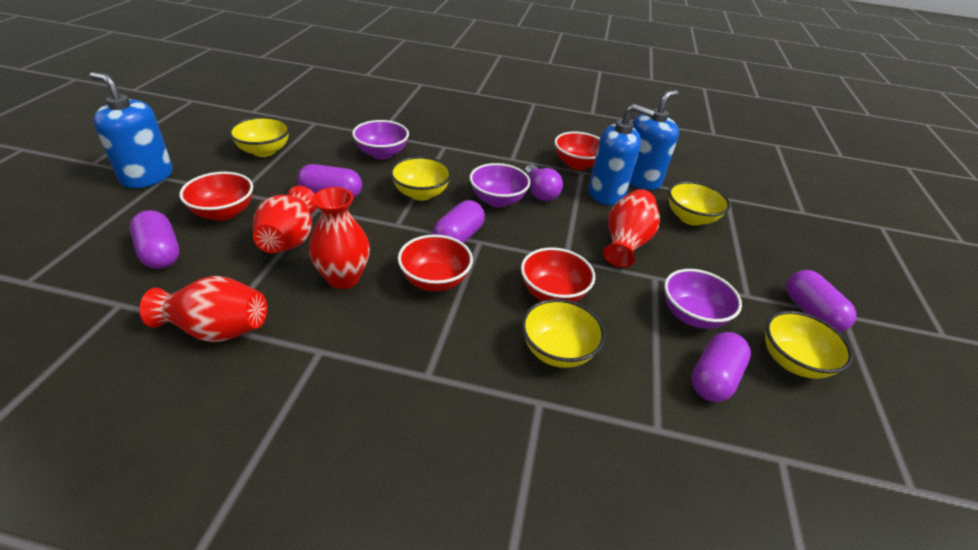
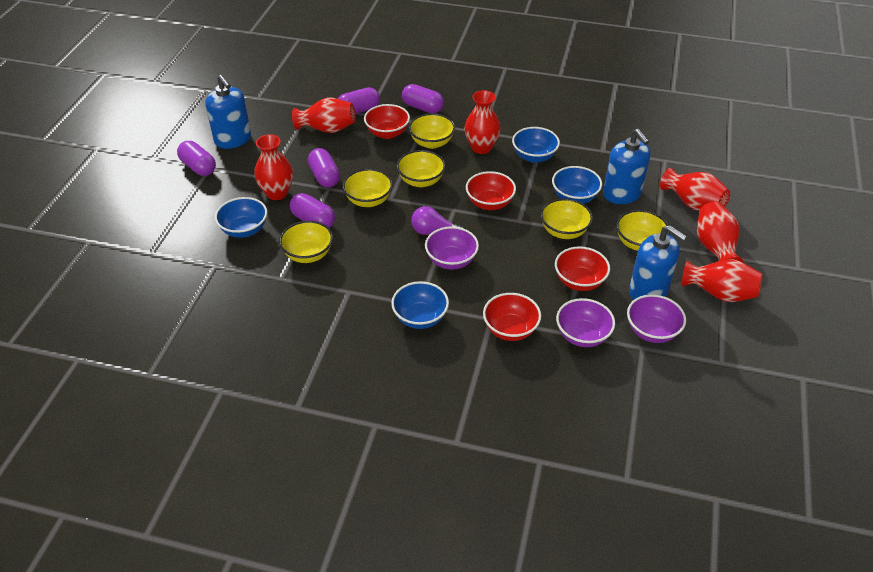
blue bowl: 0 -> 4
red vase: 4 -> 6
yellow bowl: 5 -> 6

